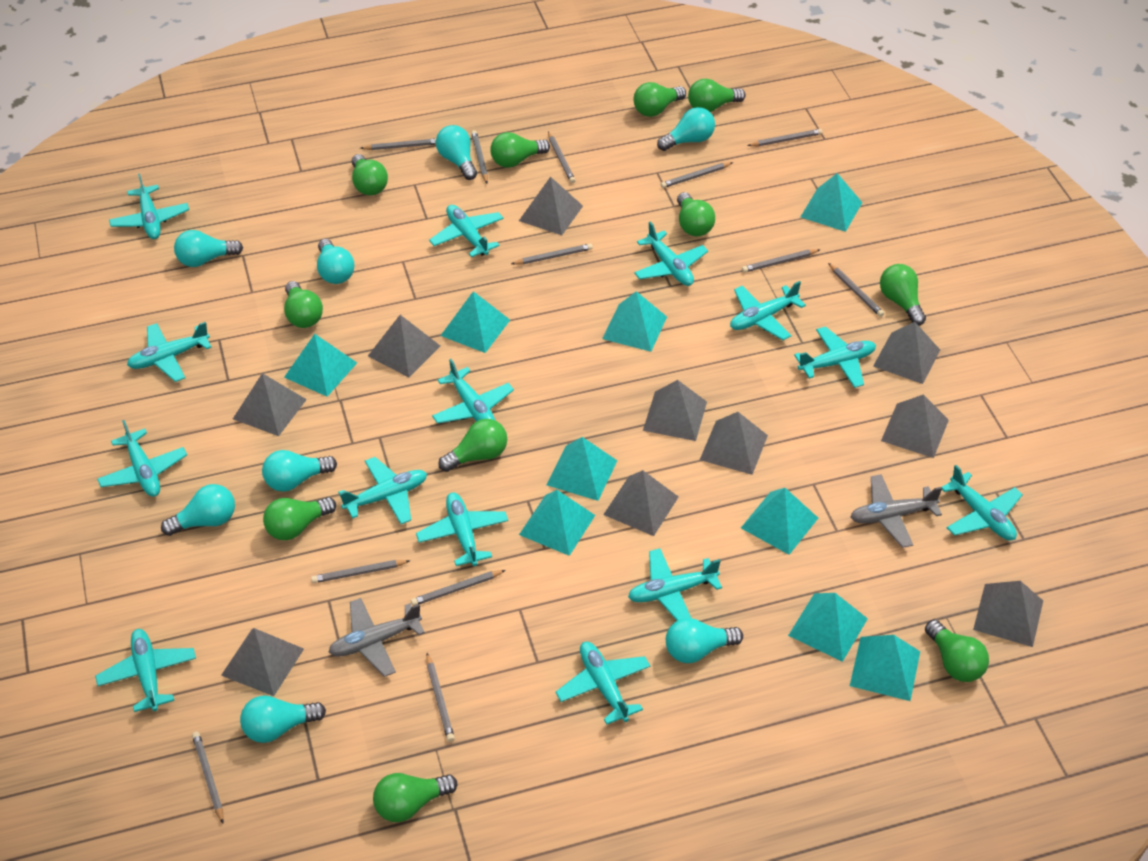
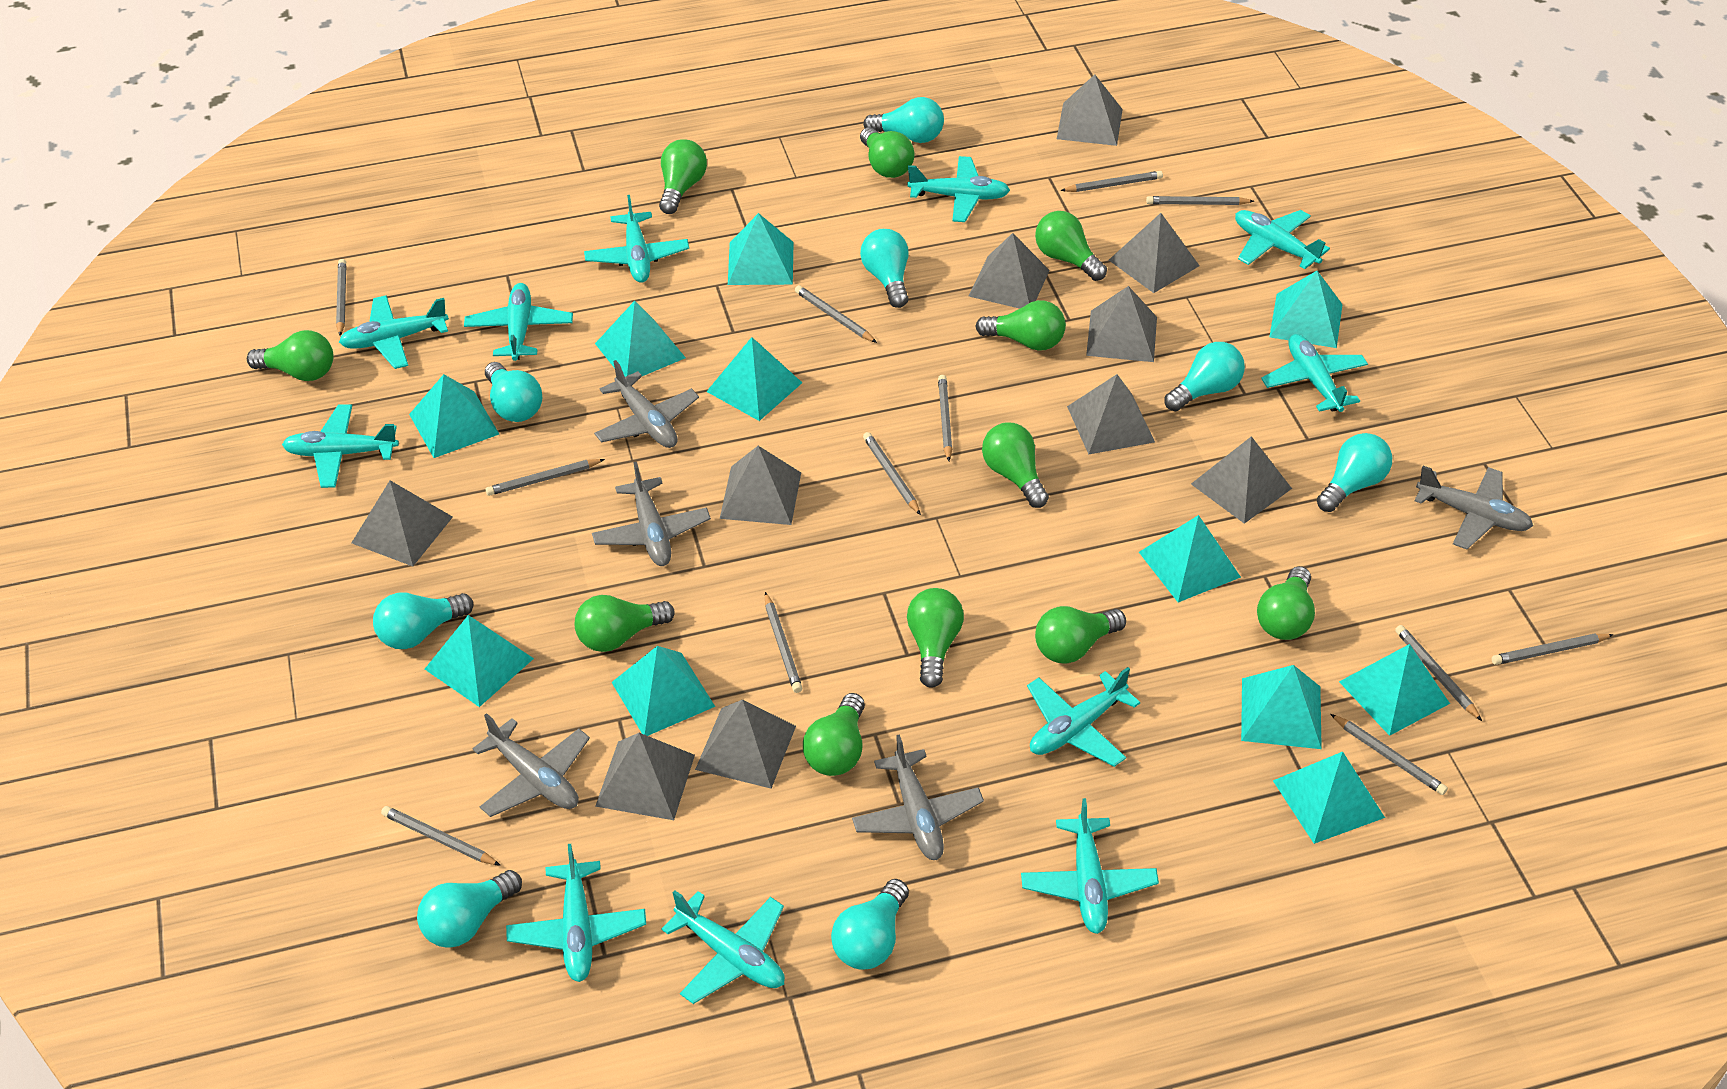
grey plane: 2 -> 5
turquoise plane: 14 -> 11
turquoise pyramid: 9 -> 11

